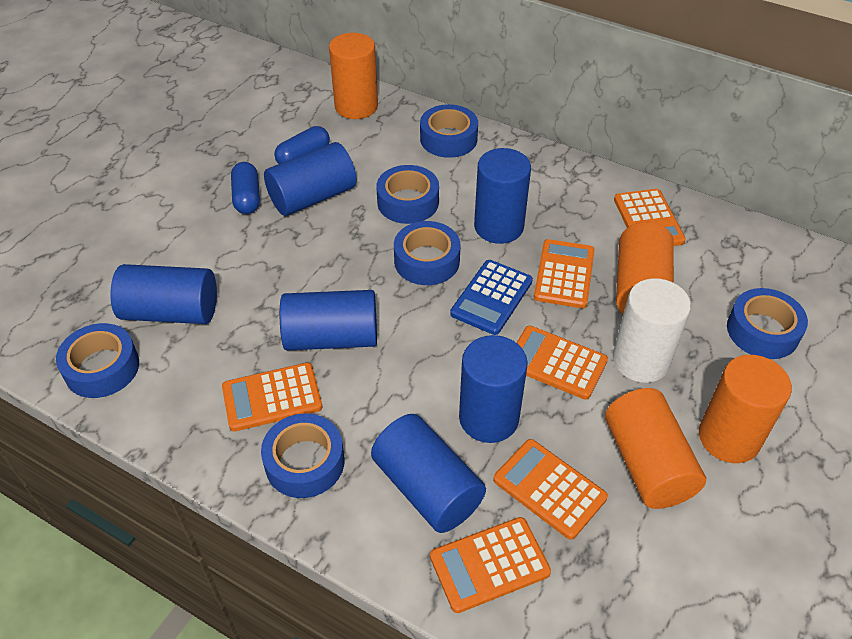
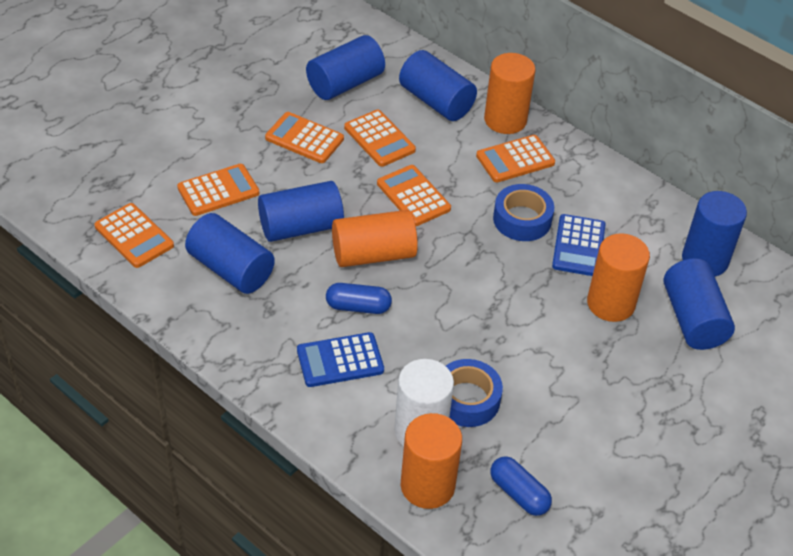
blue calculator: 1 -> 2
blue tape: 6 -> 2

